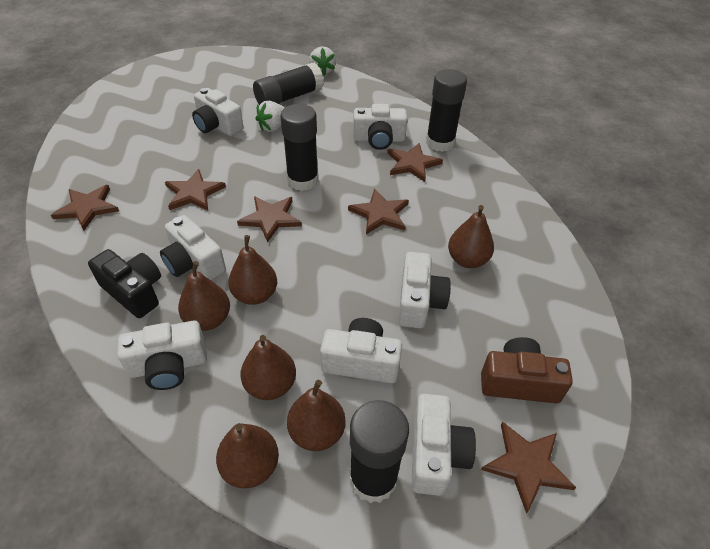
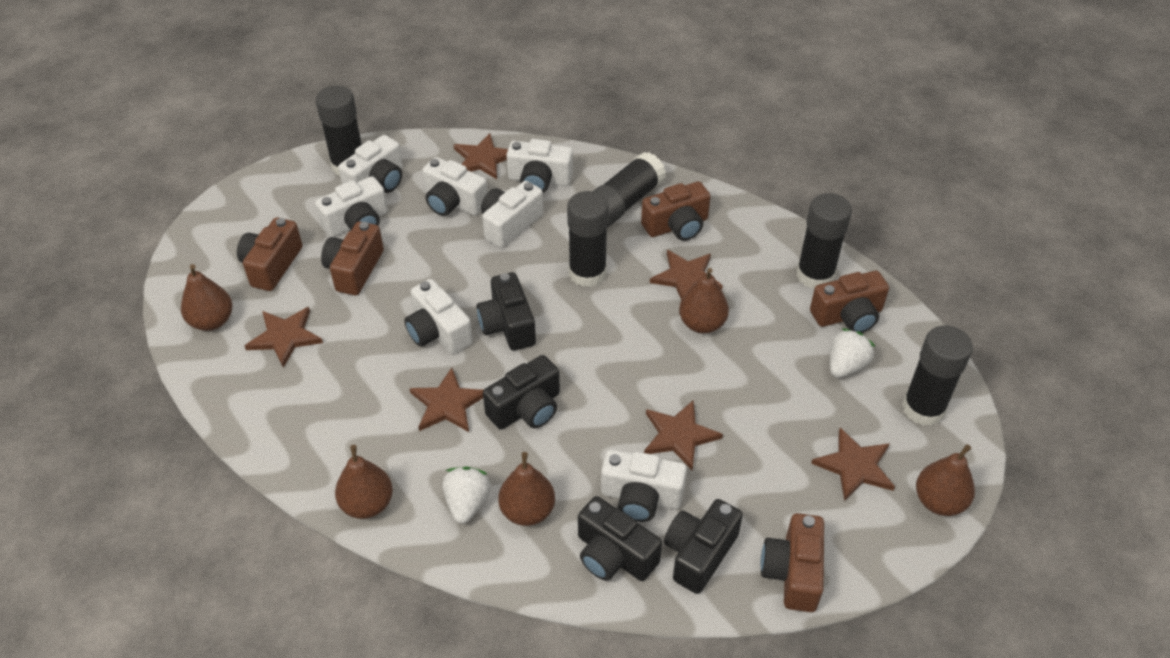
black camera: 1 -> 4
black glue stick: 4 -> 5
brown camera: 1 -> 5
brown pear: 6 -> 5

